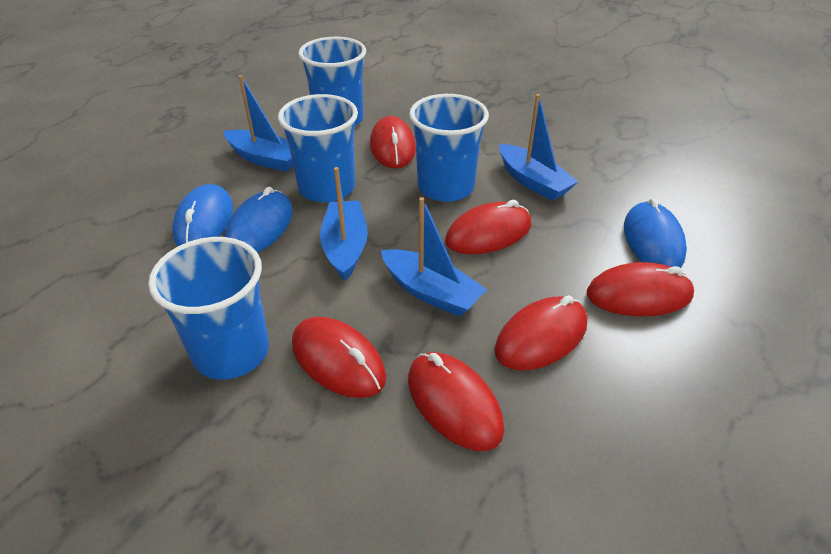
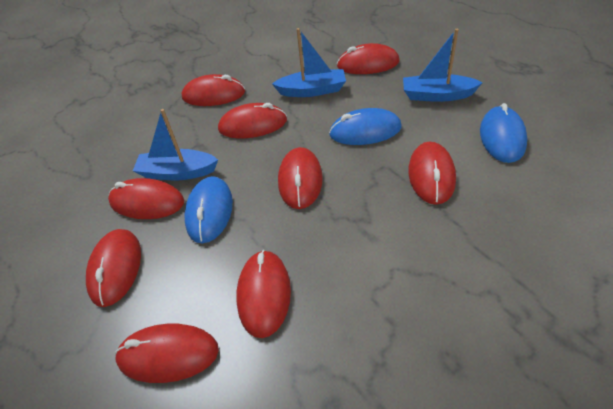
blue boat: 4 -> 3
blue cup: 4 -> 0
red mouse: 6 -> 9

